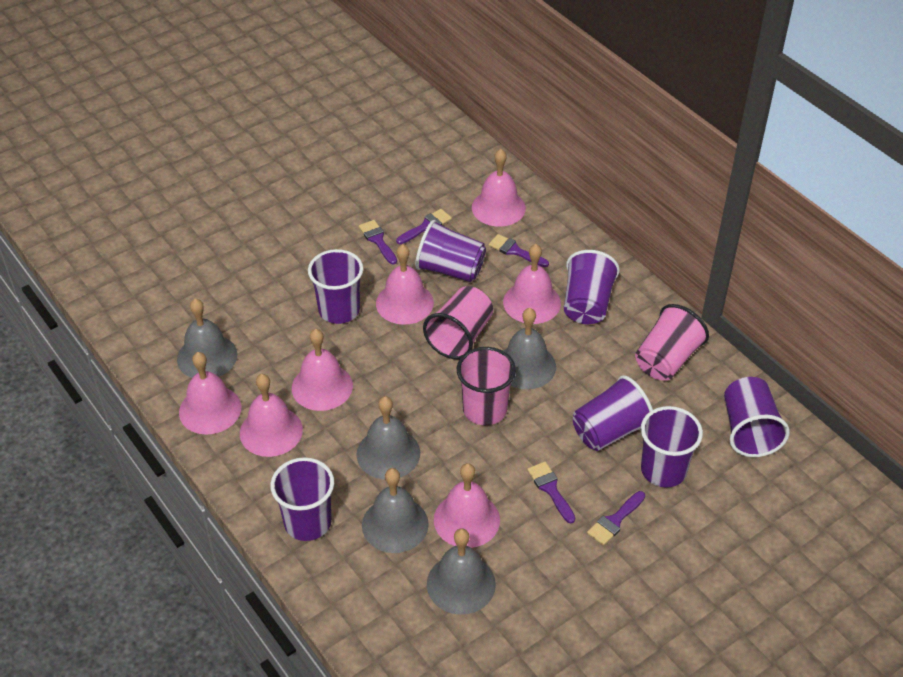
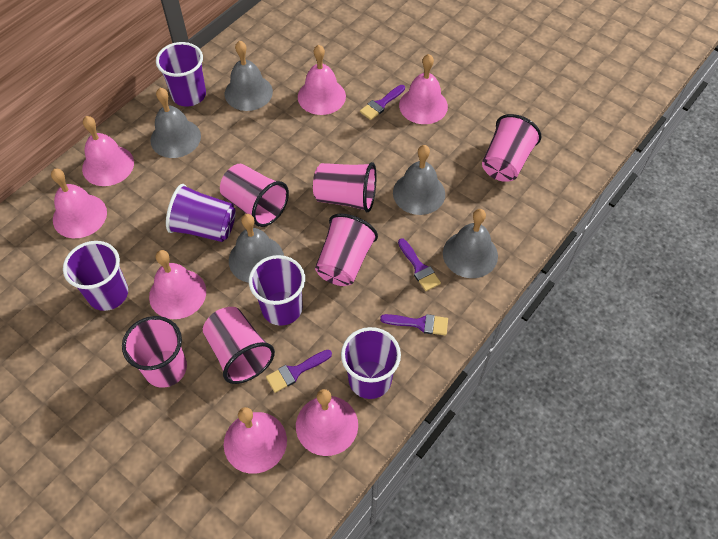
pink cup: 3 -> 6
purple brush: 5 -> 4
purple cup: 7 -> 5

